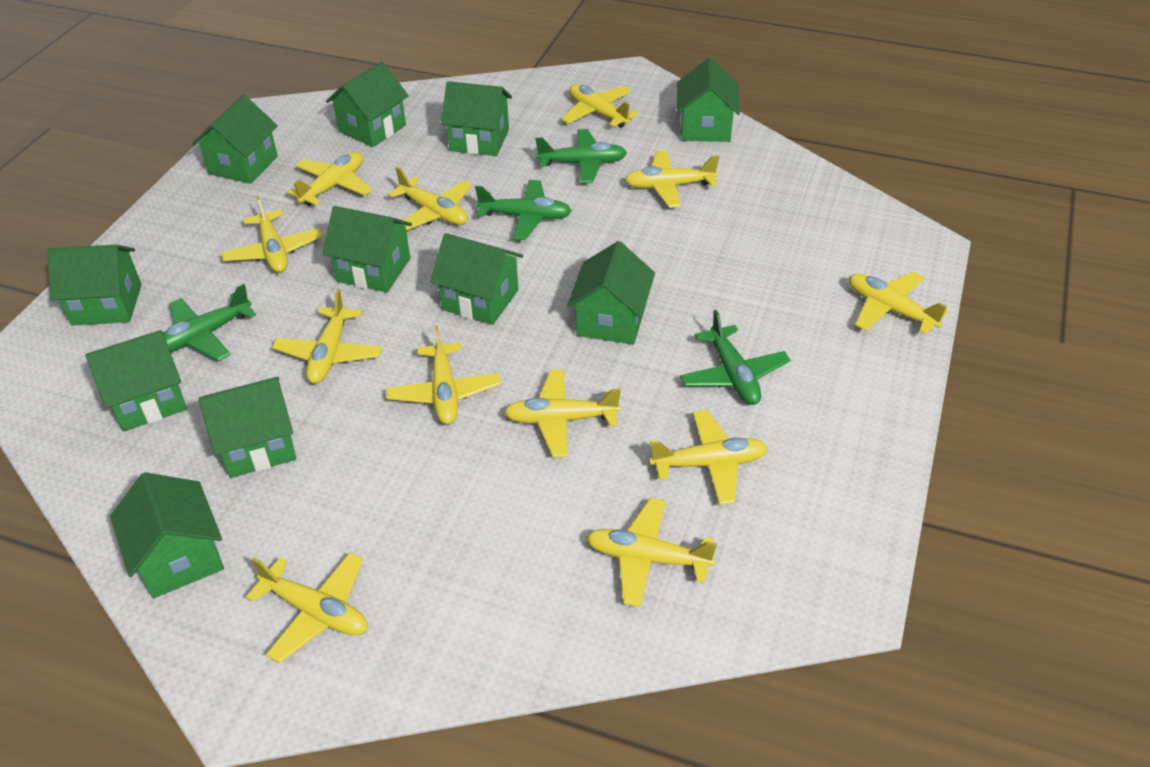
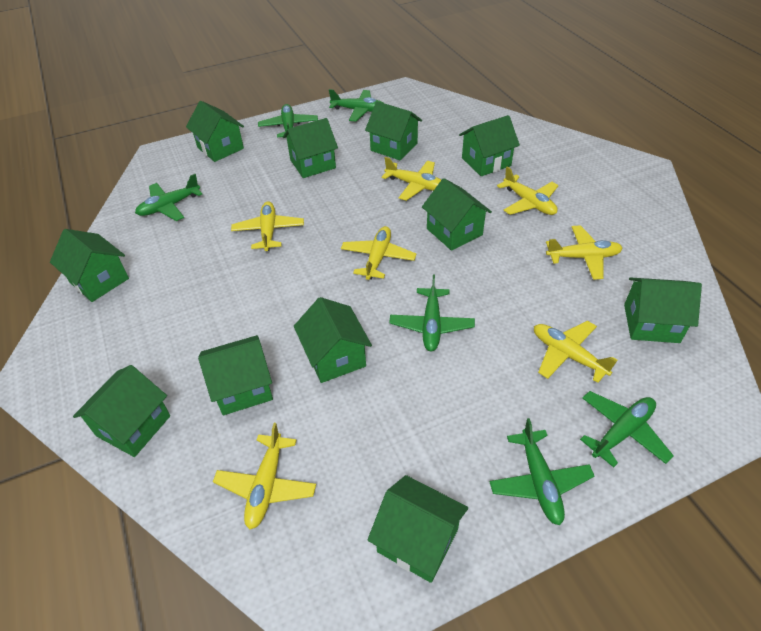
green plane: 4 -> 6
yellow plane: 12 -> 7

